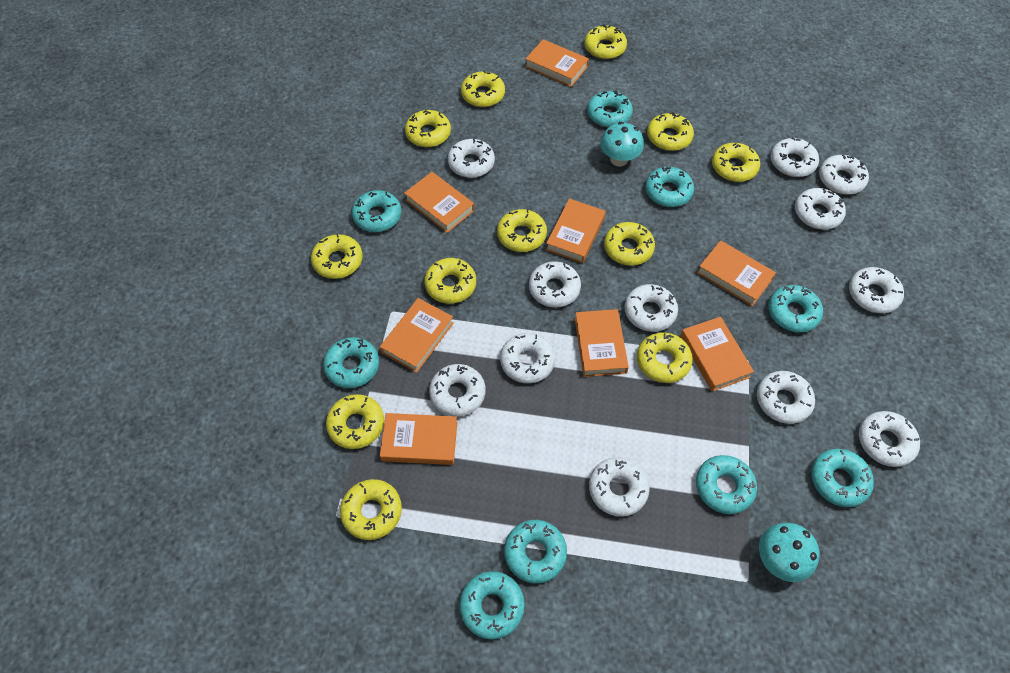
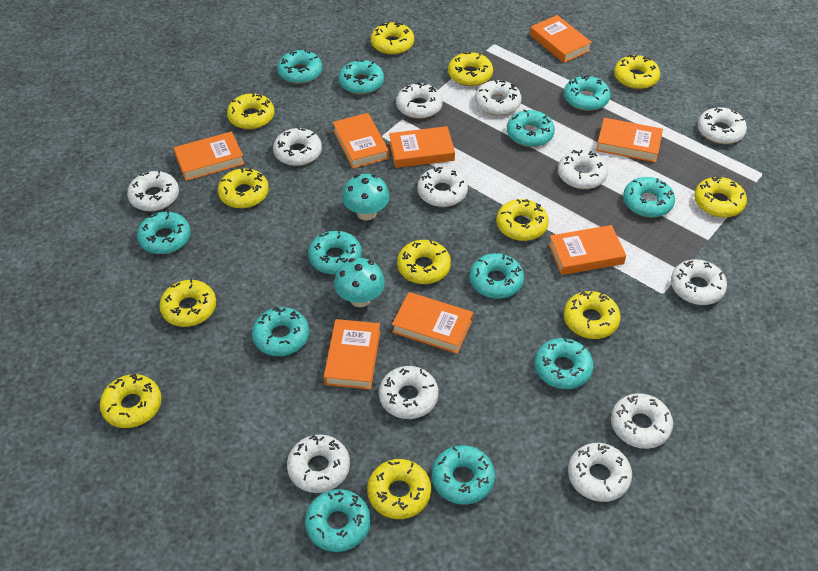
turquoise donut: 9 -> 12

